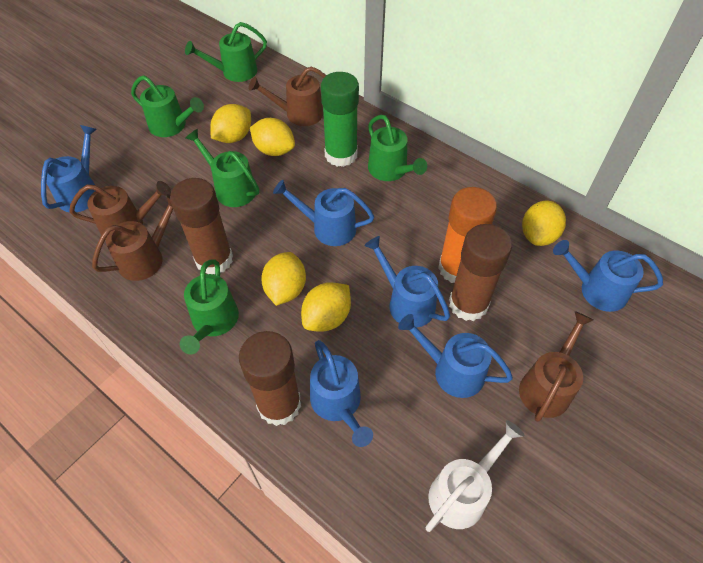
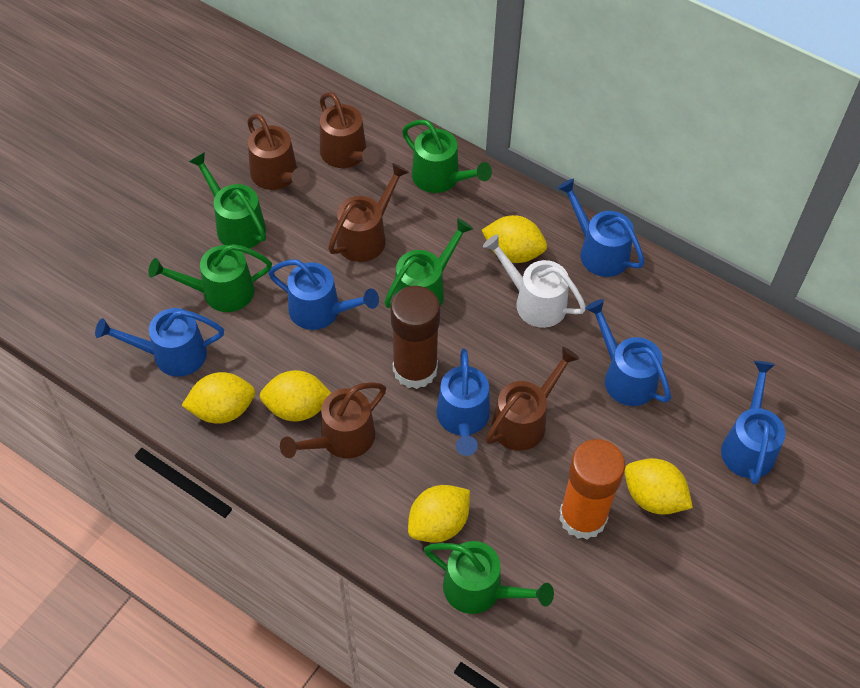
brown glue stick: 3 -> 1
brown watering can: 4 -> 5
green glue stick: 1 -> 0

